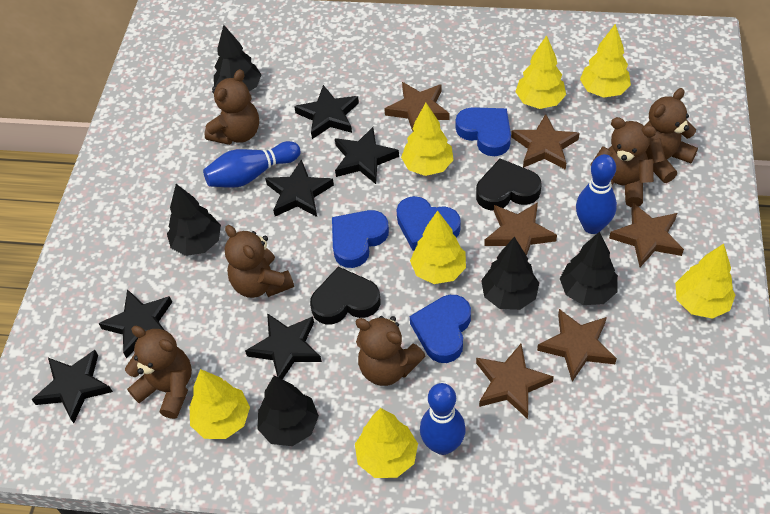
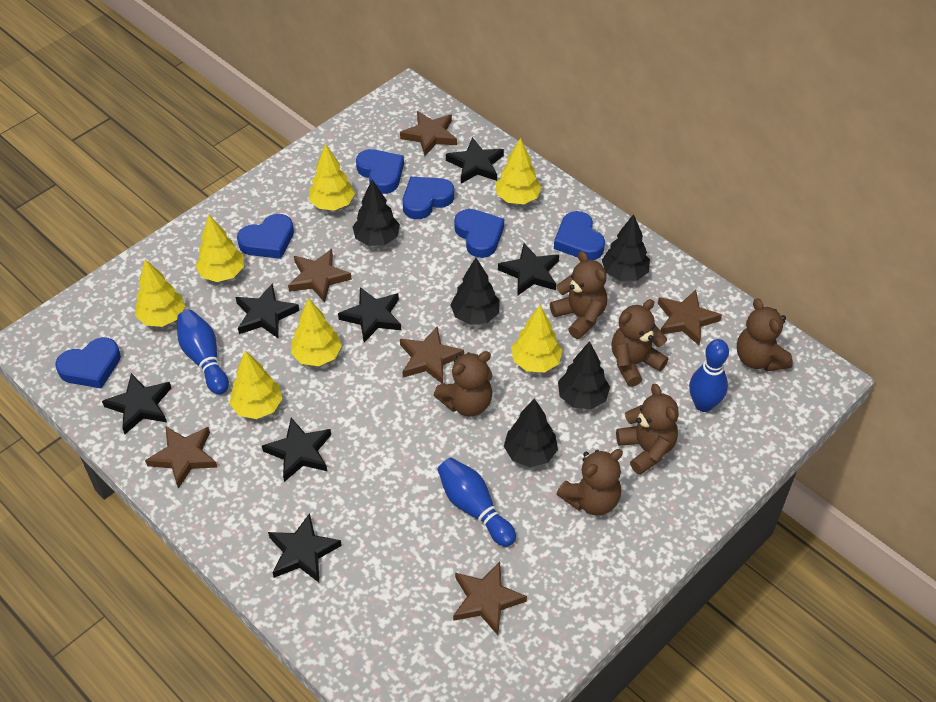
black heart: 2 -> 0
black star: 6 -> 7
blue heart: 4 -> 6

